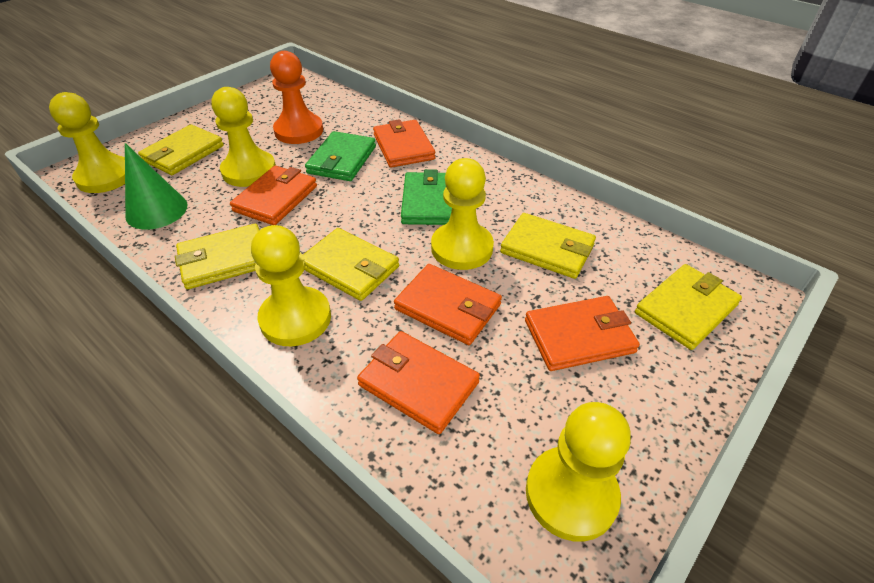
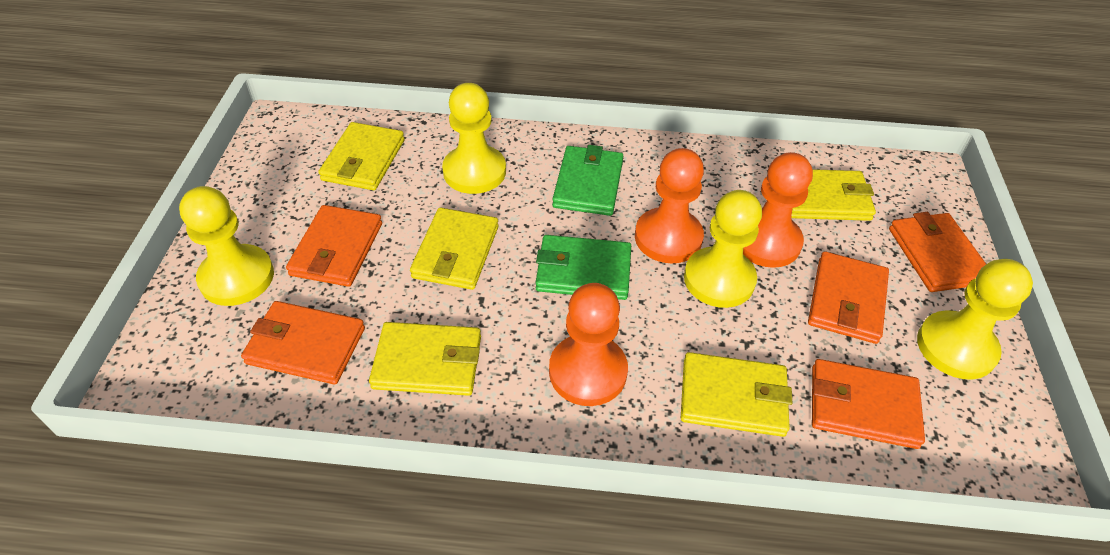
green cone: 1 -> 0
orange pawn: 1 -> 3
yellow pawn: 5 -> 4

